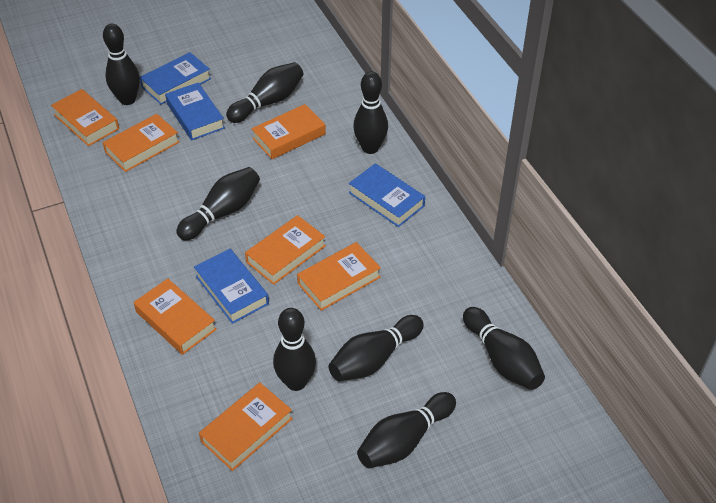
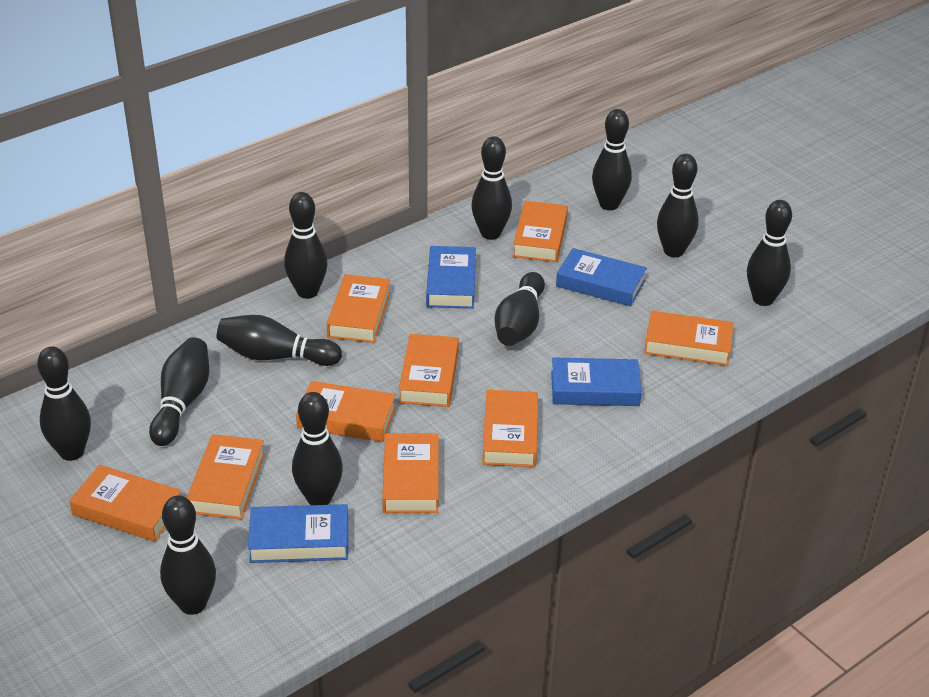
black bowling pin: 8 -> 11
orange book: 7 -> 9

